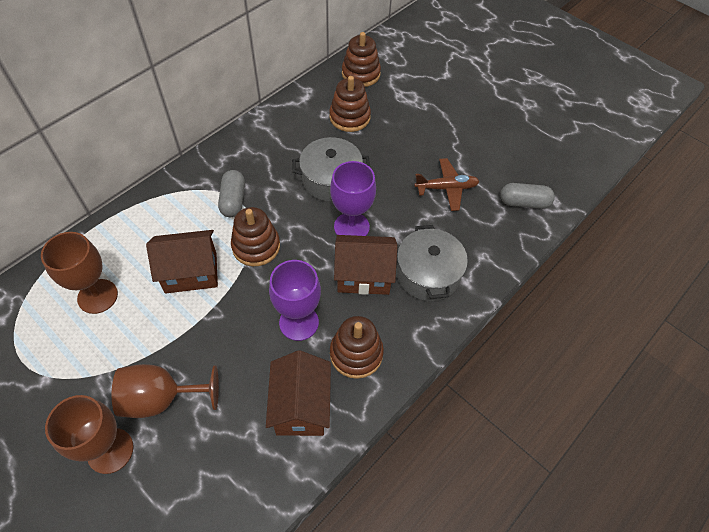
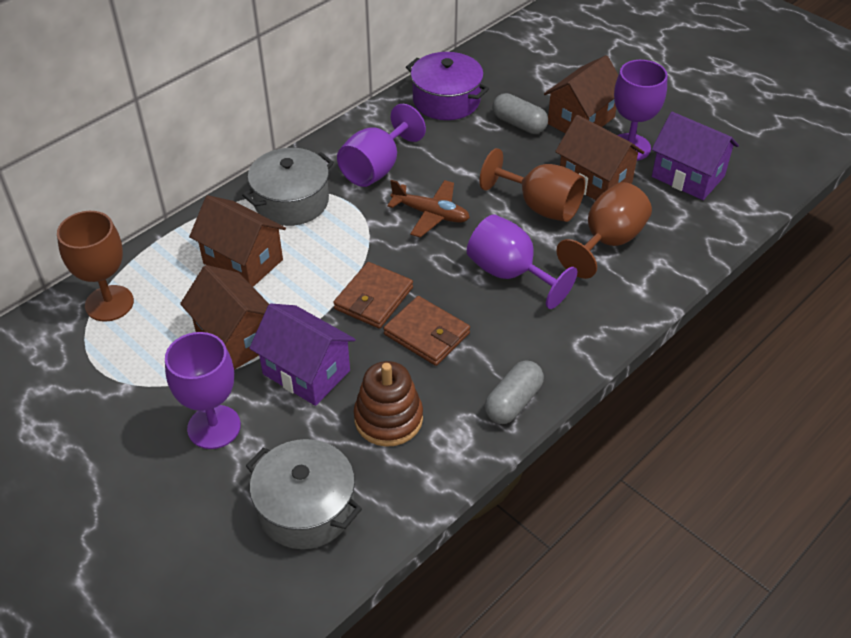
brown house: 3 -> 4
brown stacking toy: 4 -> 1
brown wallet: 0 -> 2
purple goblet: 2 -> 4
purple house: 0 -> 2
purple pot: 0 -> 1

